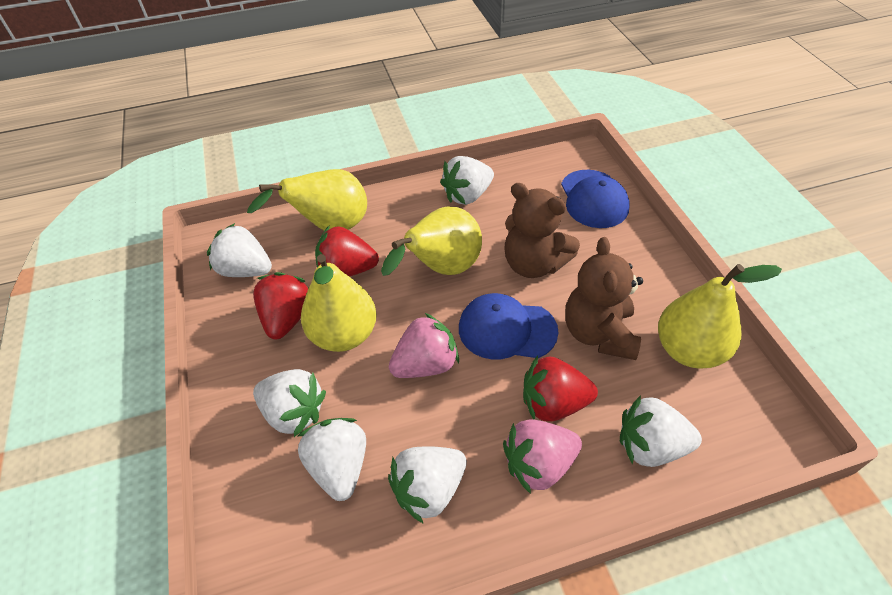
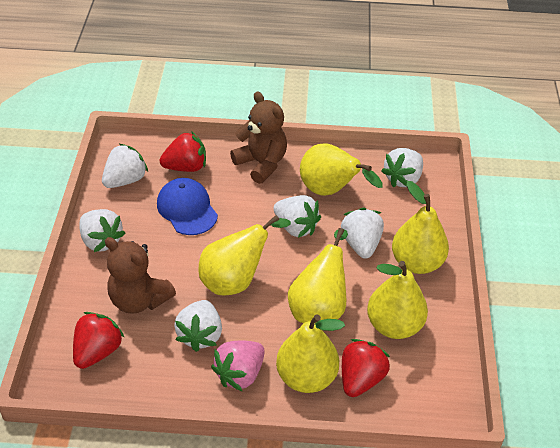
blue cap: 2 -> 1
pink strawberry: 2 -> 1
yellow pear: 4 -> 6

